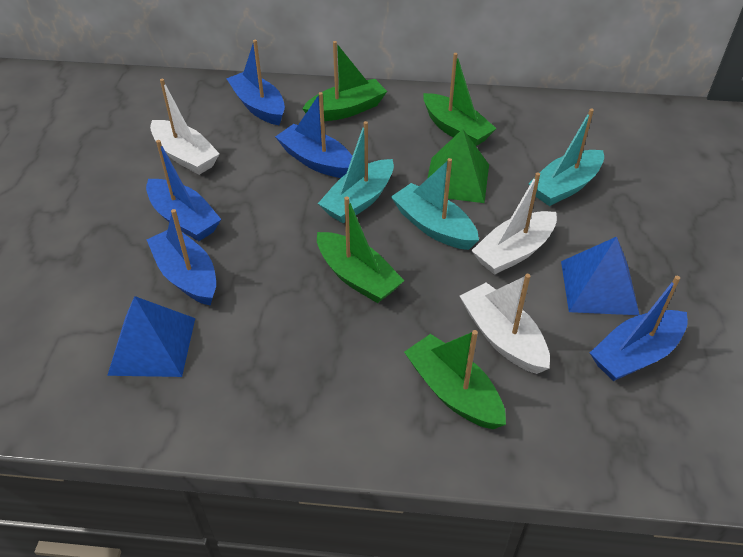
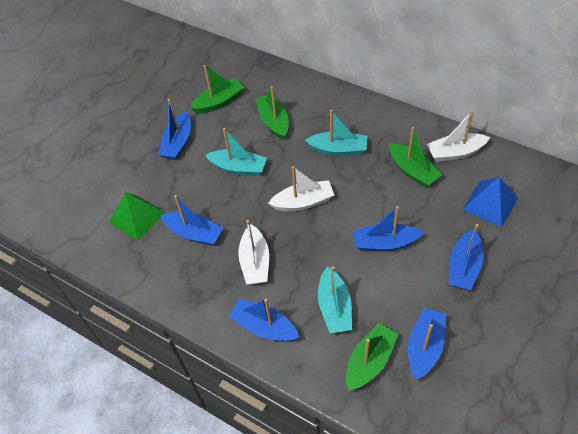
blue boat: 5 -> 6
blue pyramid: 2 -> 1

